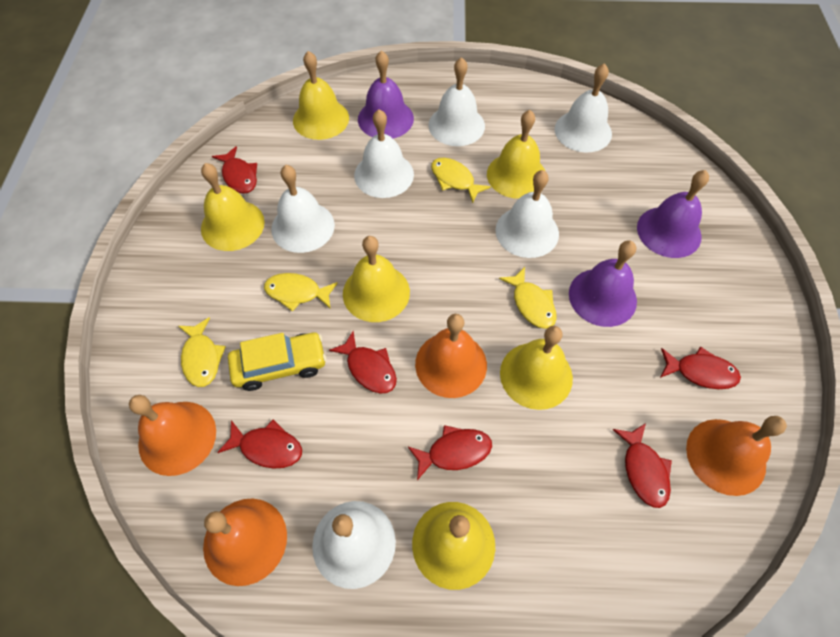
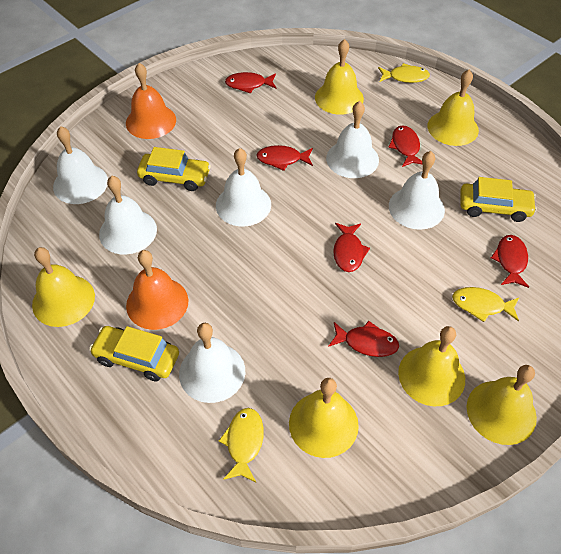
orange bell: 4 -> 2
purple bell: 3 -> 0
yellow car: 1 -> 3
yellow fish: 4 -> 3

